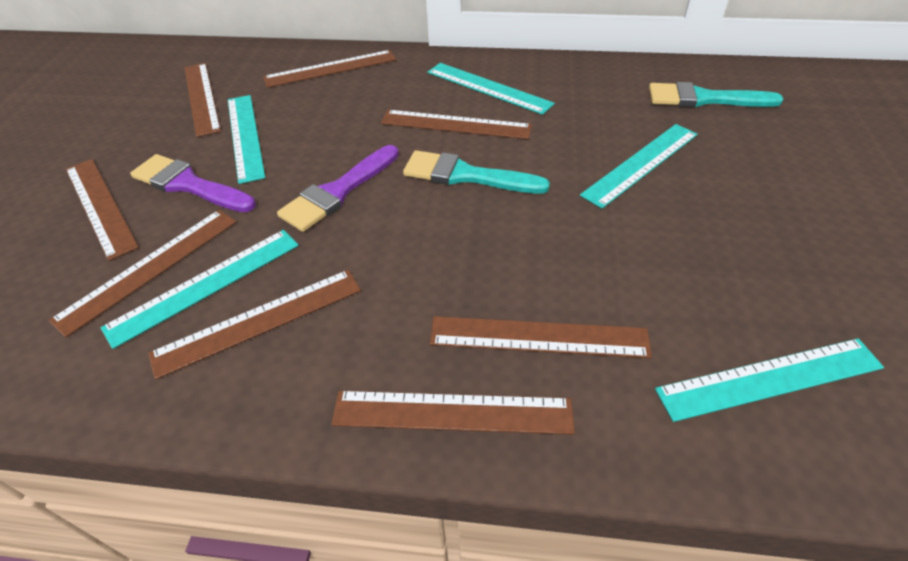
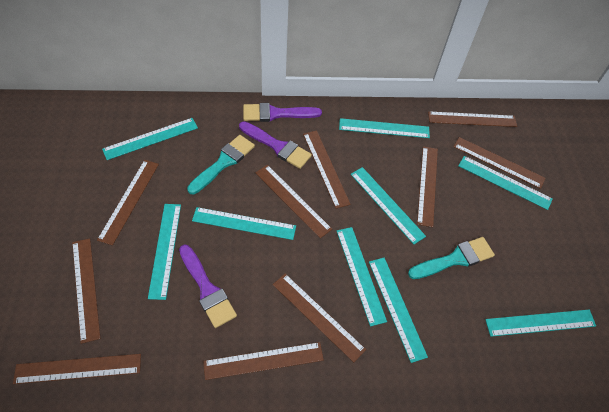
brown ruler: 8 -> 10
purple brush: 2 -> 3
turquoise ruler: 5 -> 9

